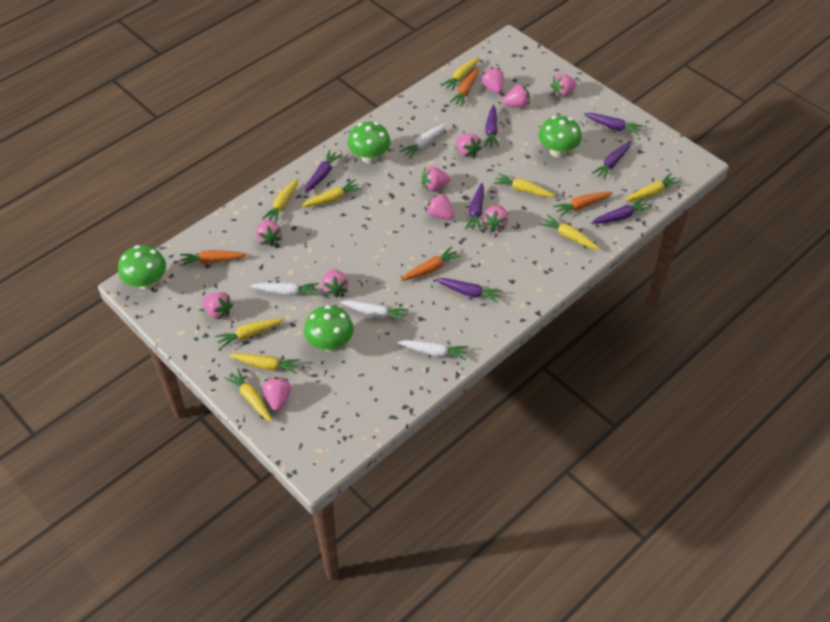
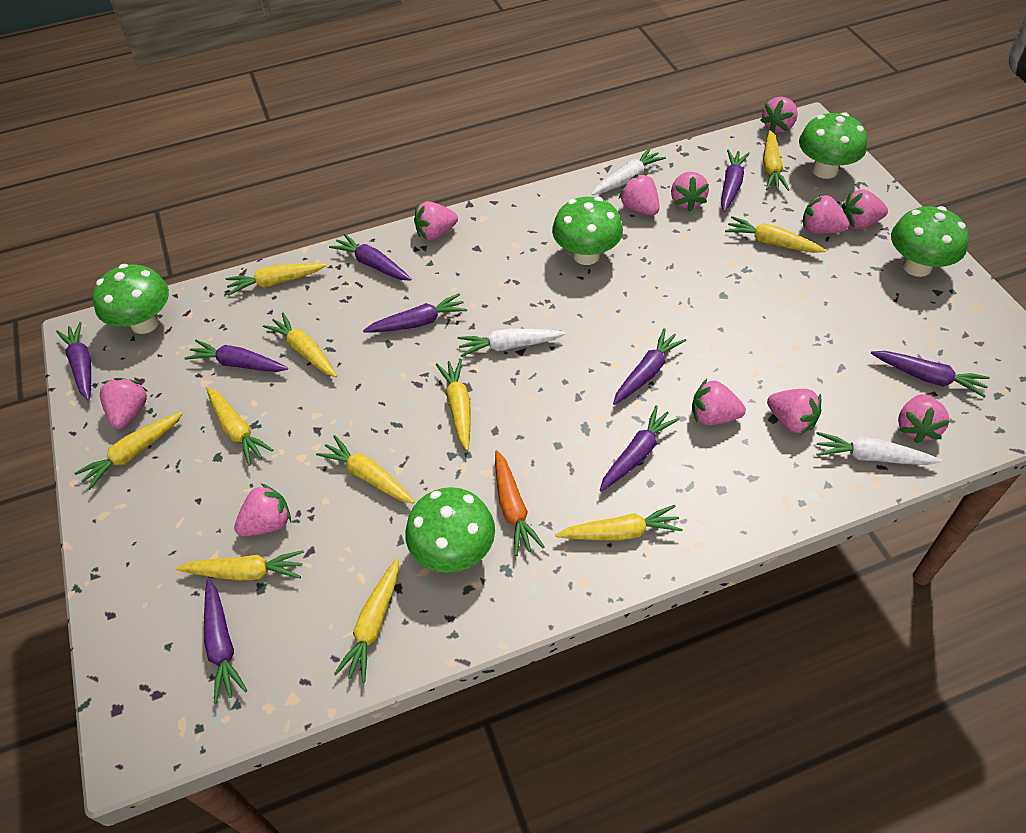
green mushroom: 4 -> 5
orange carrot: 4 -> 1
purple carrot: 7 -> 9
white carrot: 4 -> 3
yellow carrot: 9 -> 11

